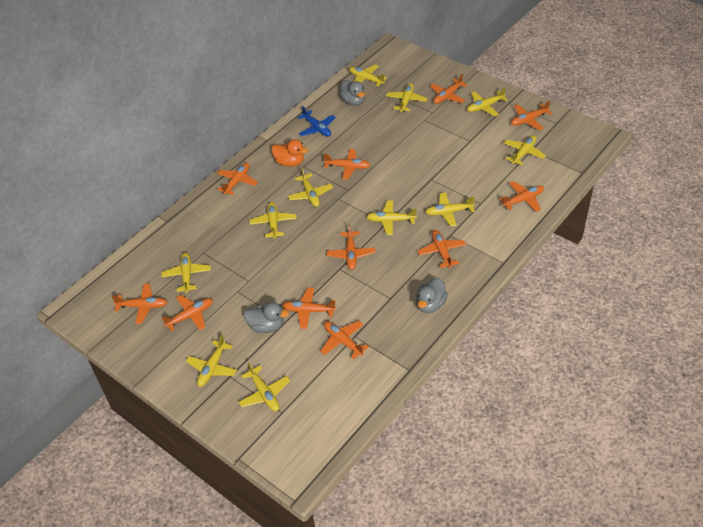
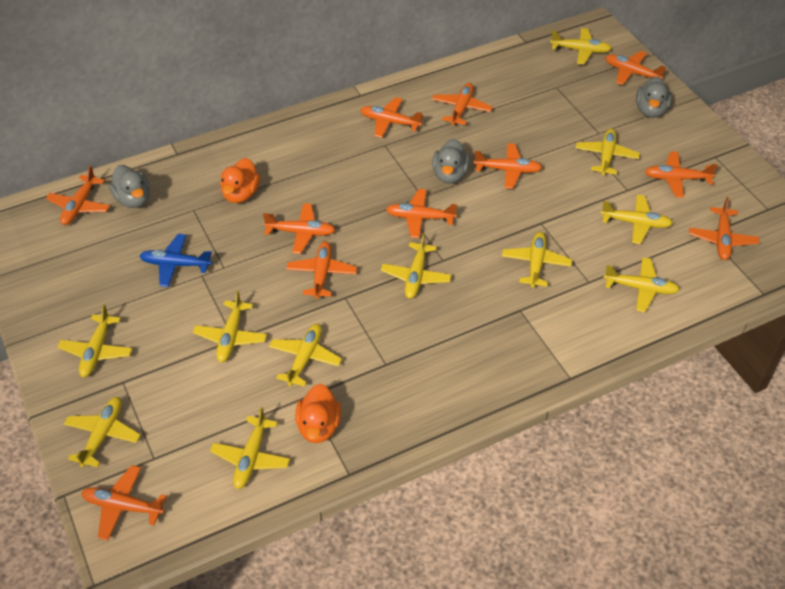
orange duck: 1 -> 2

